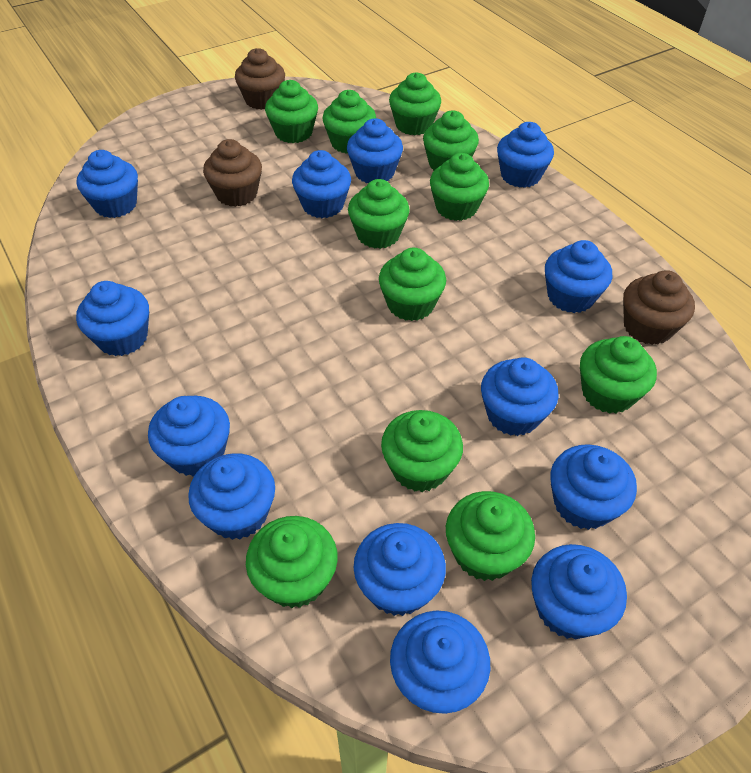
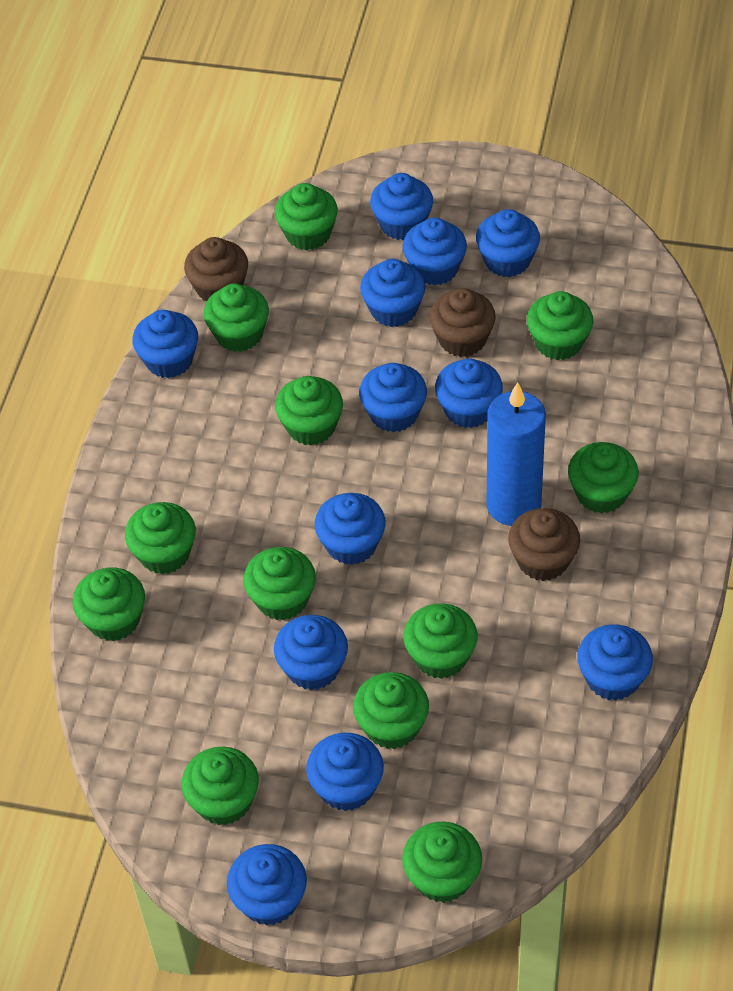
blue candle: 0 -> 1
blue cupcake: 13 -> 12
green cupcake: 11 -> 12

